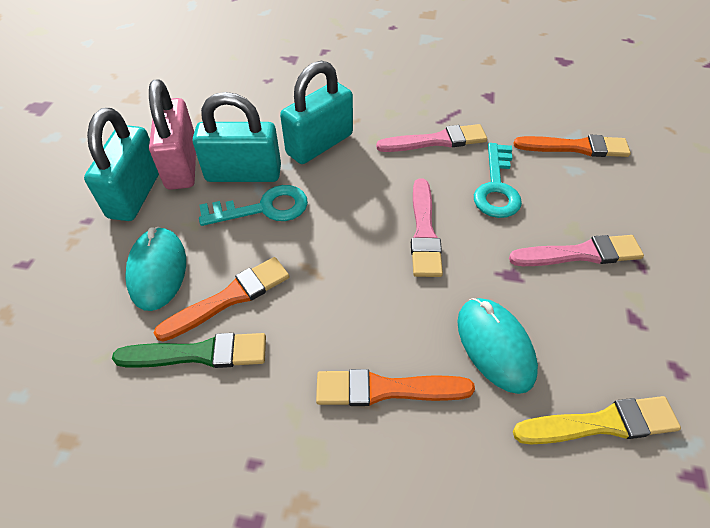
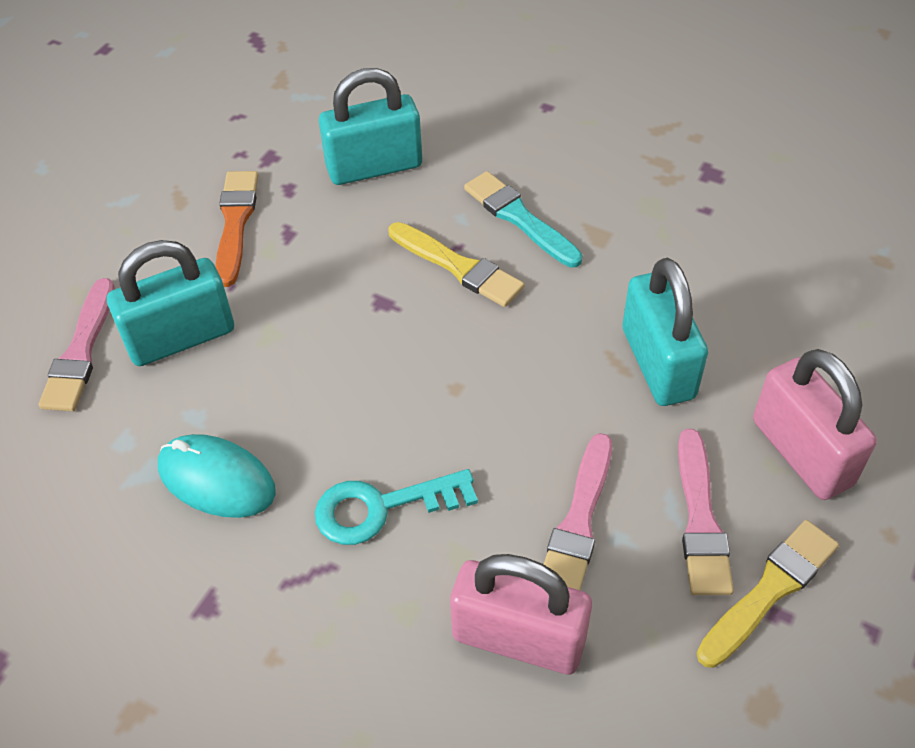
green brush: 1 -> 0
orange brush: 3 -> 1
pink padlock: 1 -> 2
turquoise brush: 0 -> 1
turquoise key: 2 -> 1
turquoise mouse: 2 -> 1
yellow brush: 1 -> 2

